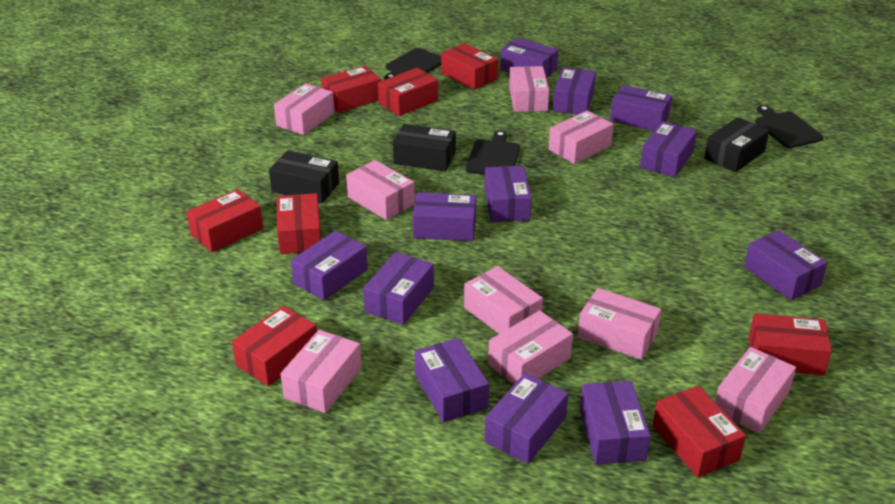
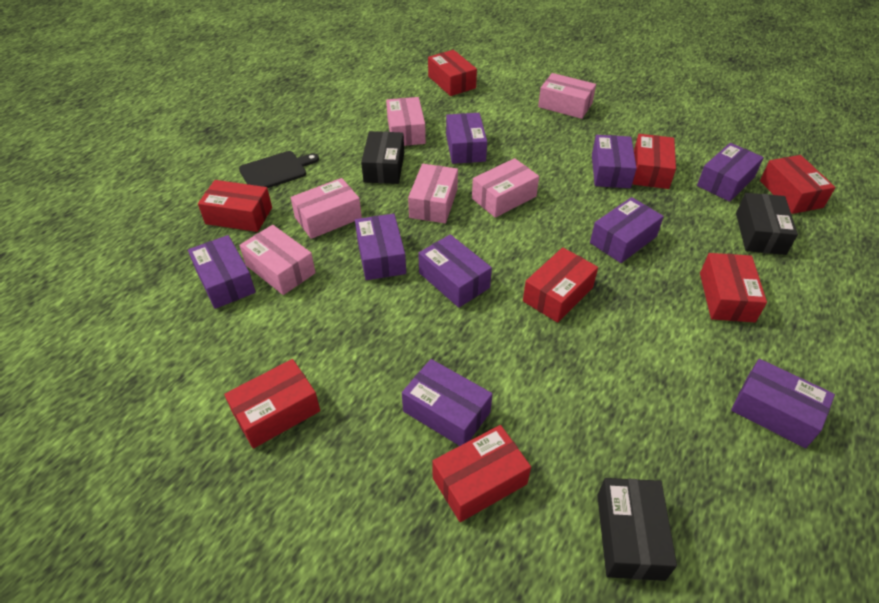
black cutting board: 3 -> 1
pink box: 9 -> 6
purple box: 12 -> 9

